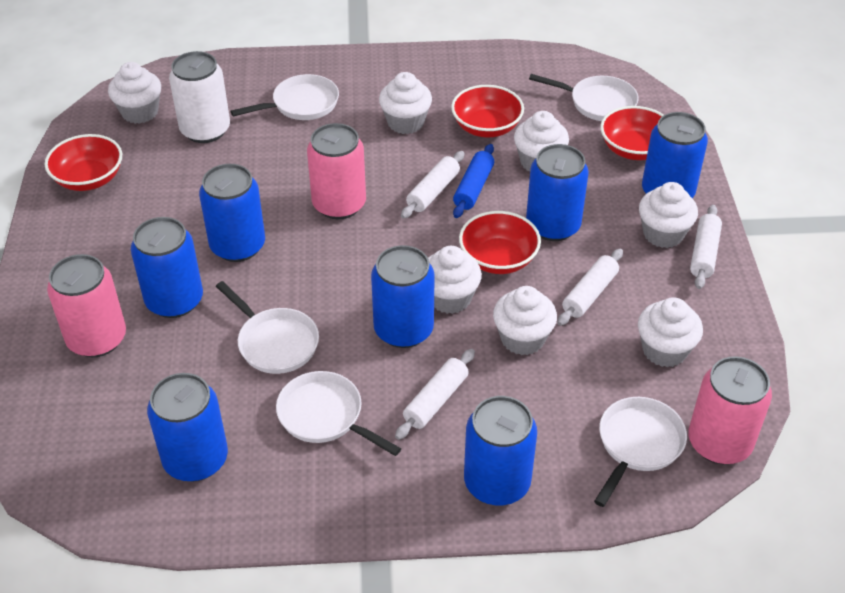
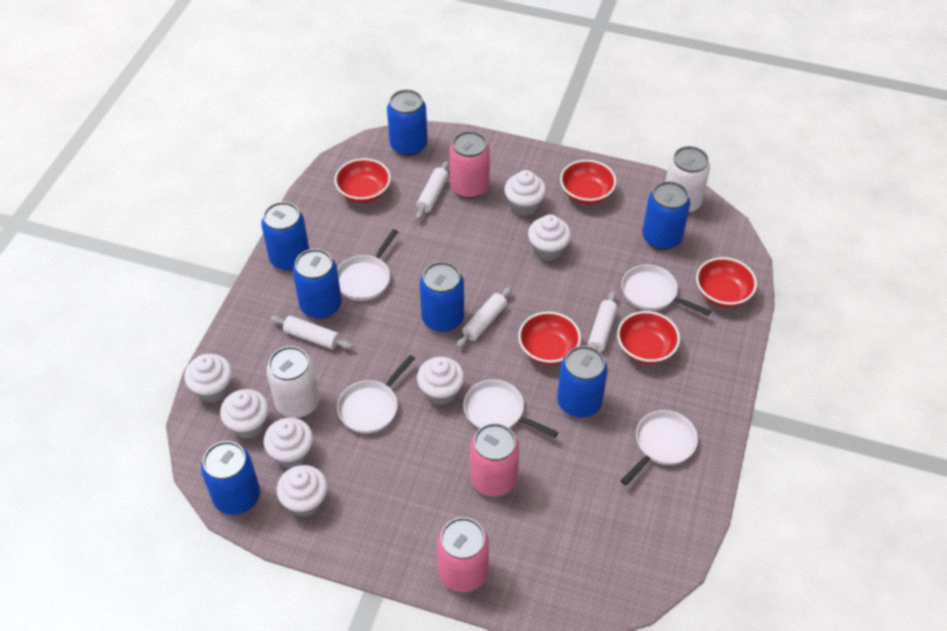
blue rolling pin: 1 -> 0
red bowl: 4 -> 5
white can: 1 -> 2

